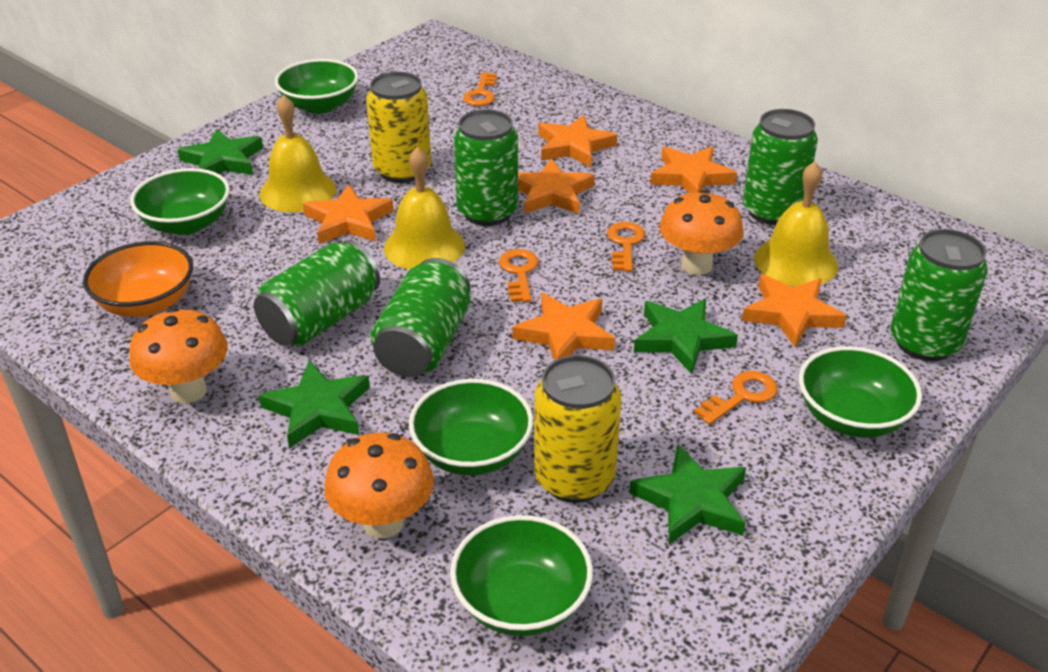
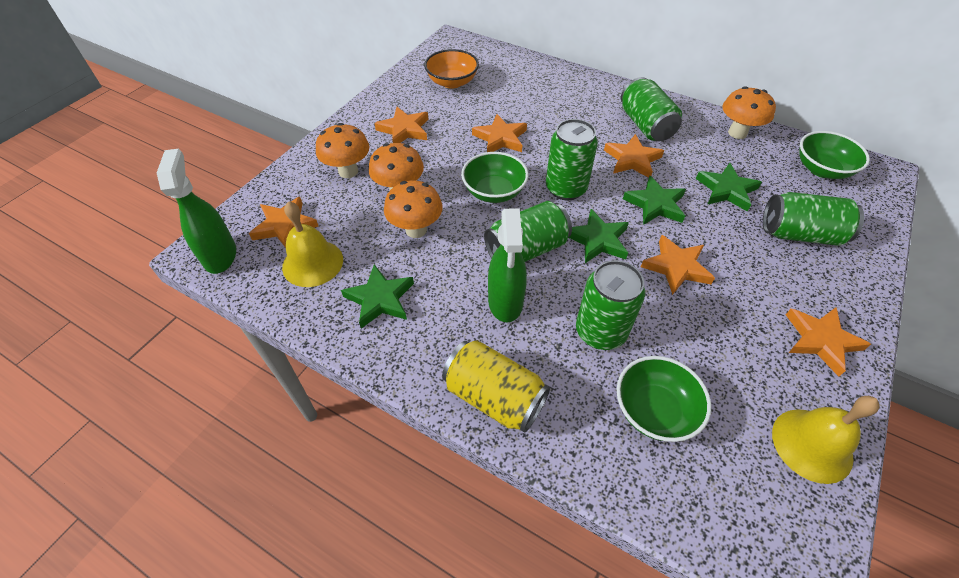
green bowl: 5 -> 3
green spray bottle: 0 -> 2
orange key: 4 -> 0
orange mushroom: 3 -> 4
yellow bell: 3 -> 2
yellow can: 2 -> 1

